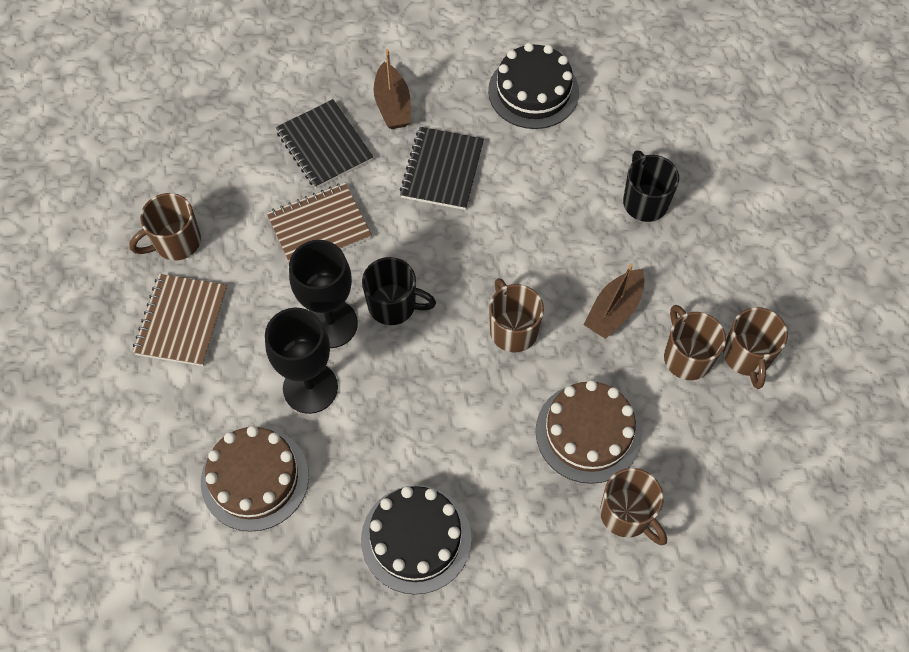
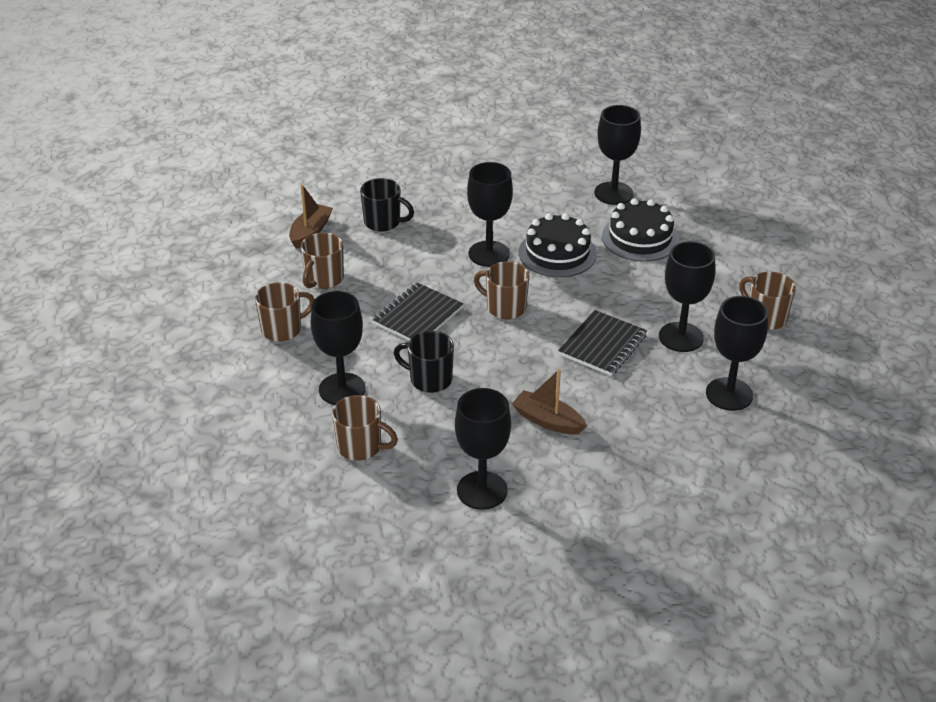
black goblet: 2 -> 6
brown cake: 2 -> 0
brown notebook: 2 -> 0

